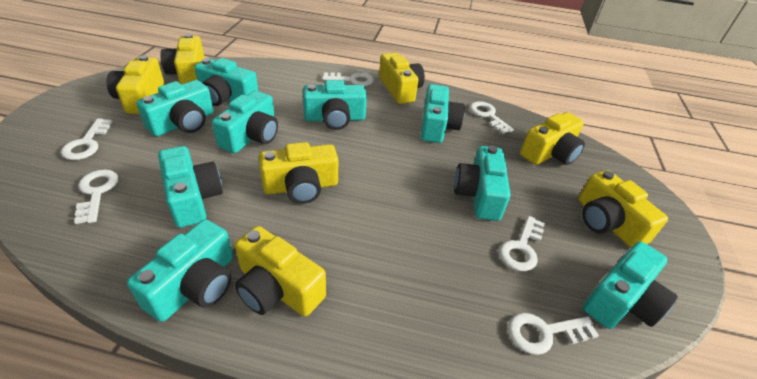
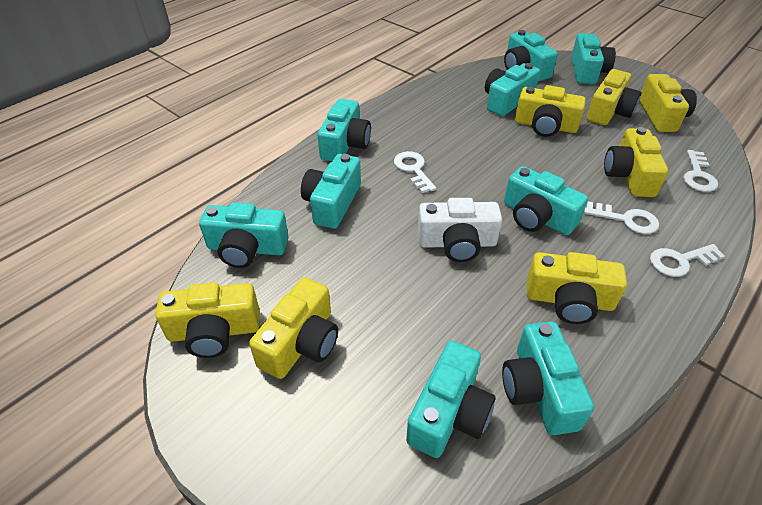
white camera: 0 -> 1
white key: 6 -> 4

